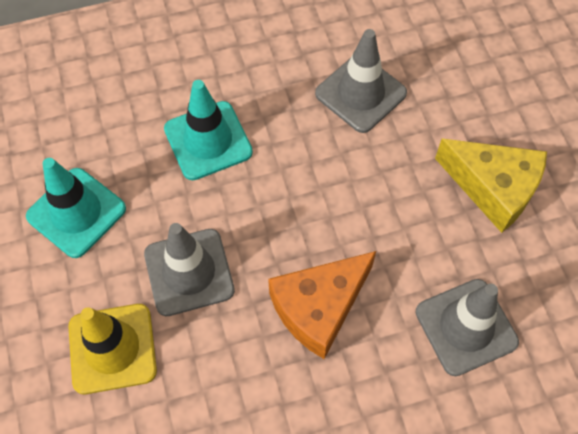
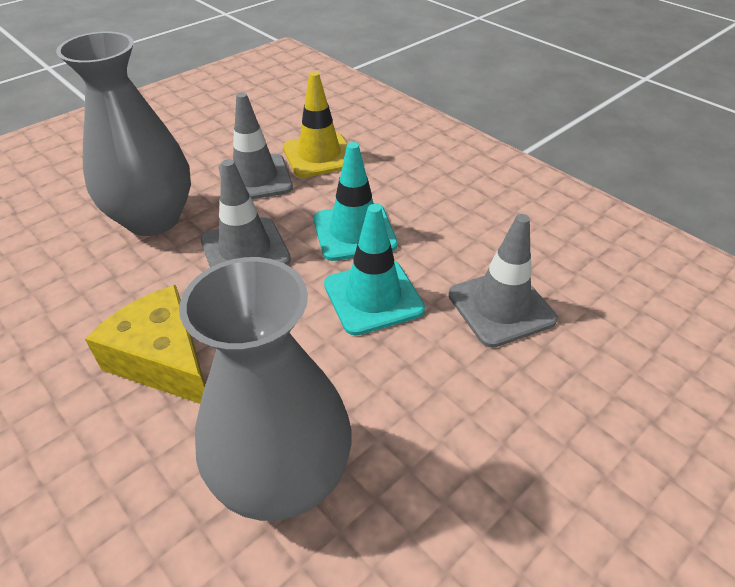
grey vase: 0 -> 2
orange cheese: 1 -> 0

